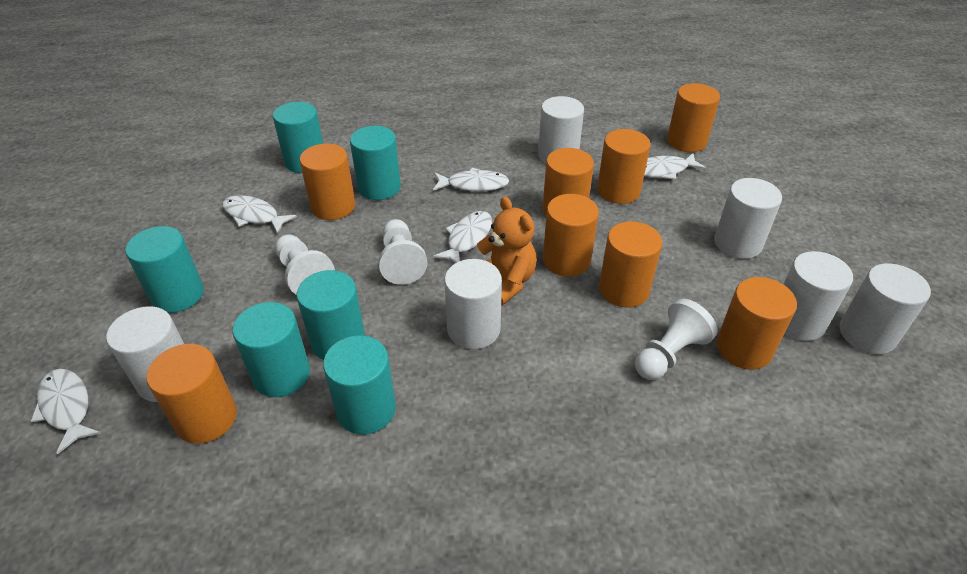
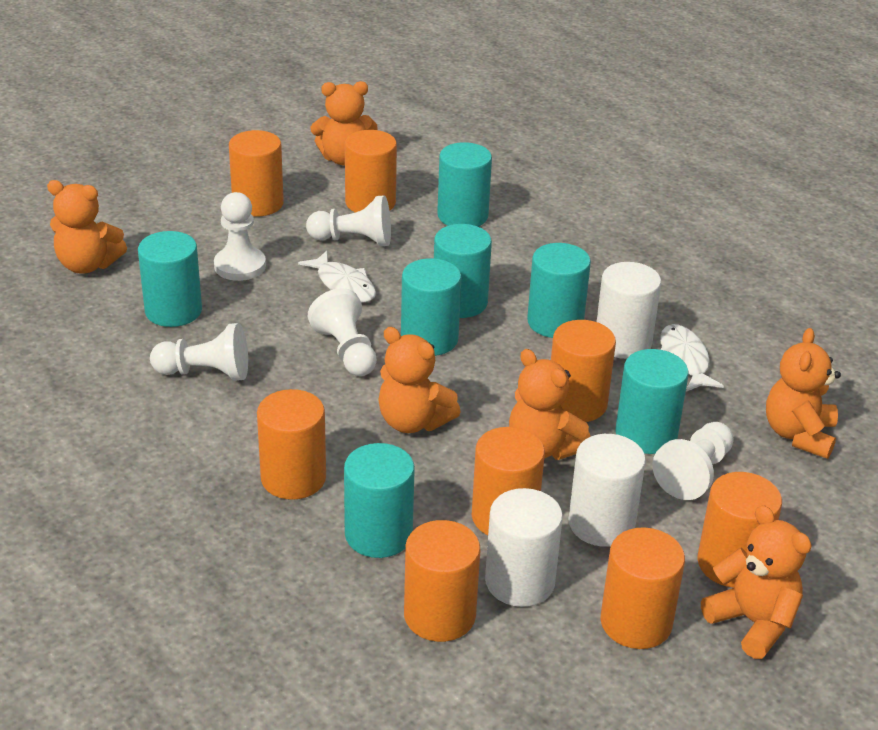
orange teddy bear: 1 -> 6
turquoise cylinder: 6 -> 7
white cylinder: 6 -> 3
white fish: 5 -> 2
white pawn: 3 -> 5

